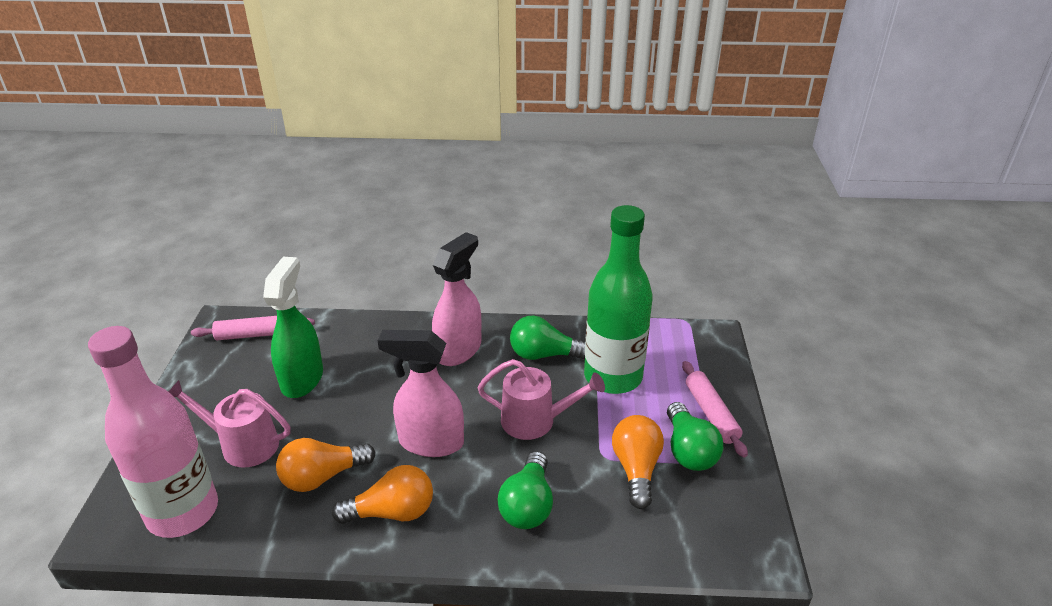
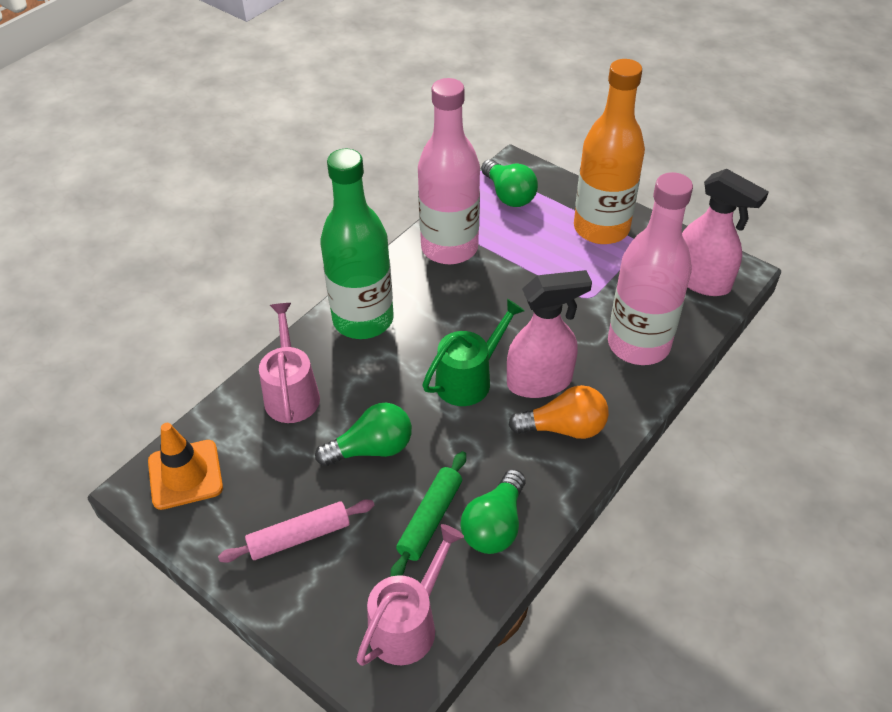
green rolling pin: 0 -> 1
green spray bottle: 1 -> 0
green watering can: 0 -> 1
orange bottle: 0 -> 1
orange light bulb: 3 -> 1
orange traffic cone: 0 -> 1
pink bottle: 1 -> 2
pink rolling pin: 2 -> 1

